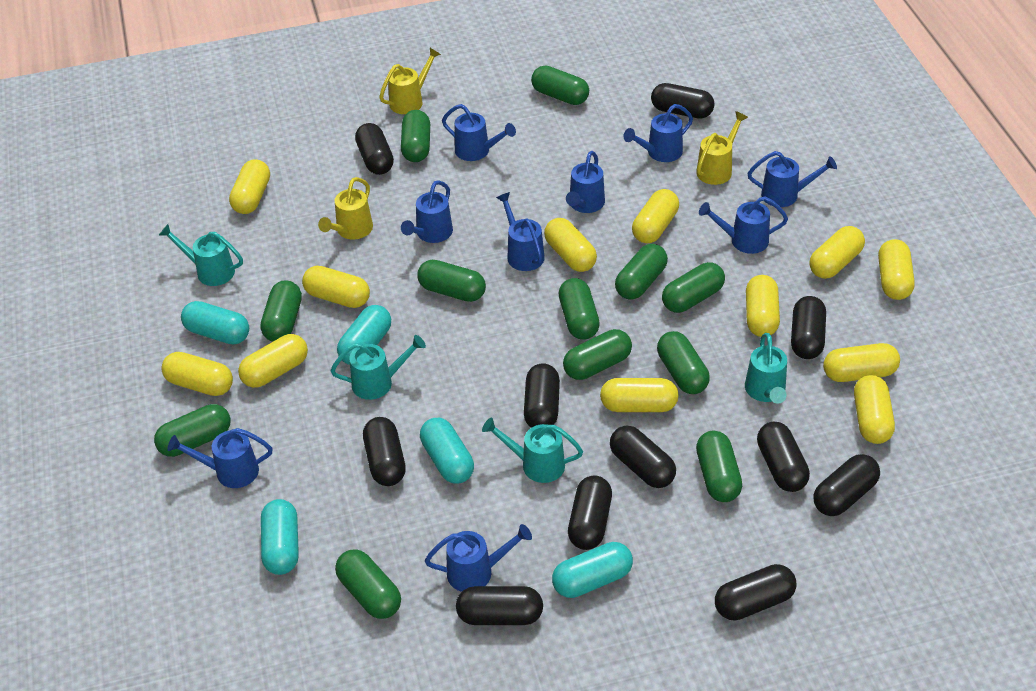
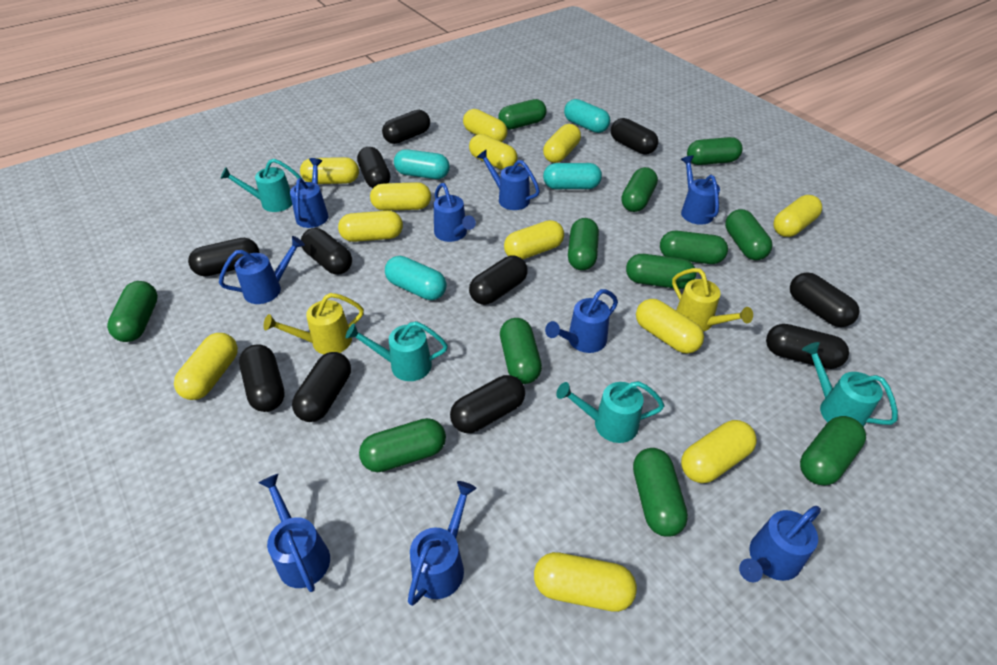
turquoise capsule: 5 -> 4
yellow watering can: 3 -> 2

